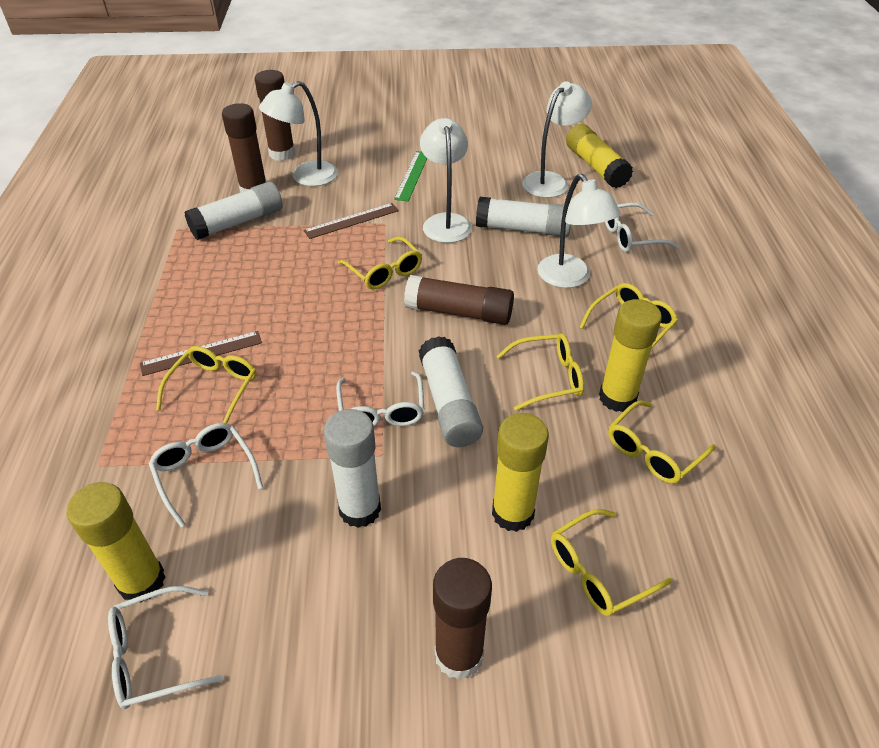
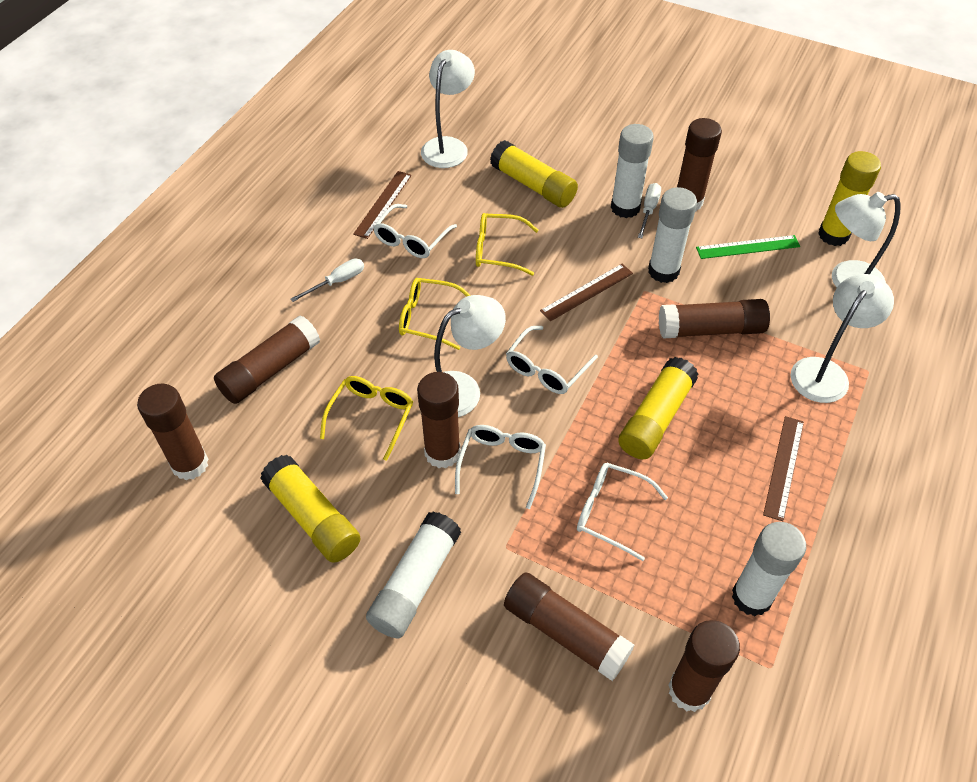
brown glue stick: 4 -> 7
brown ruler: 2 -> 3
white screwdriver: 0 -> 2
yellow glasses: 6 -> 3

